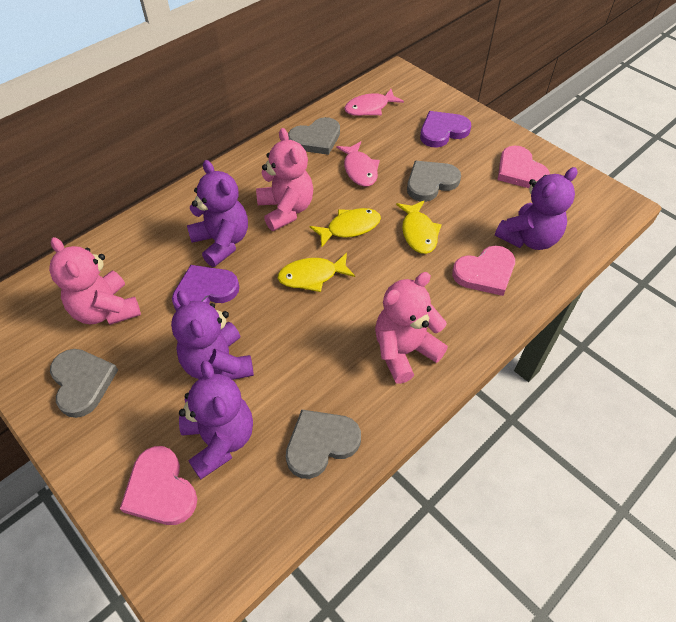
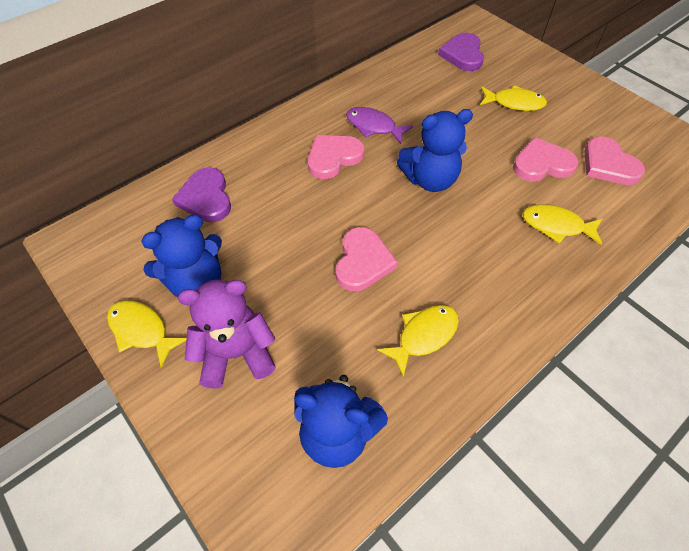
blue teddy bear: 0 -> 3
grey heart: 4 -> 0
pink fish: 2 -> 0
pink heart: 3 -> 4
pink teddy bear: 3 -> 0
purple fish: 0 -> 1
purple teddy bear: 4 -> 1
yellow fish: 3 -> 4

